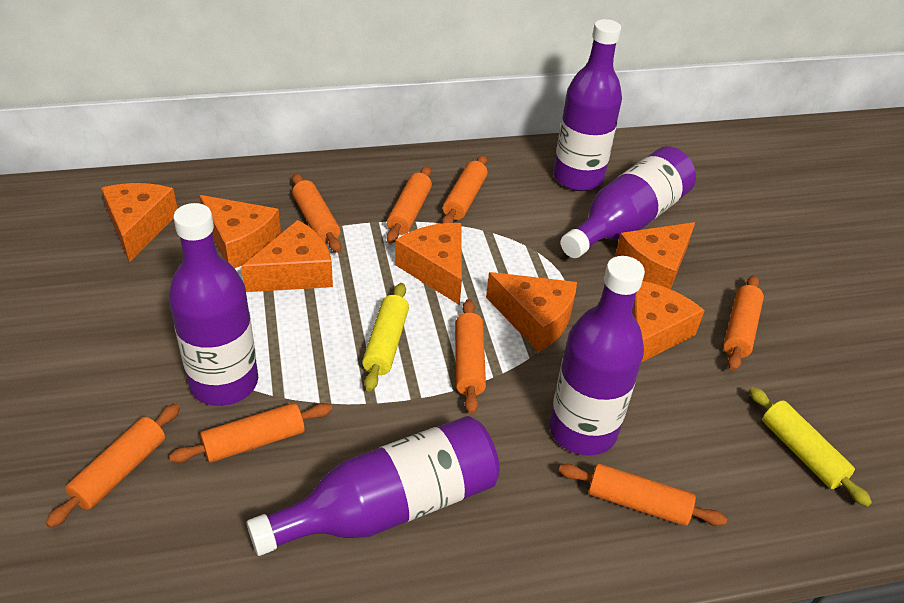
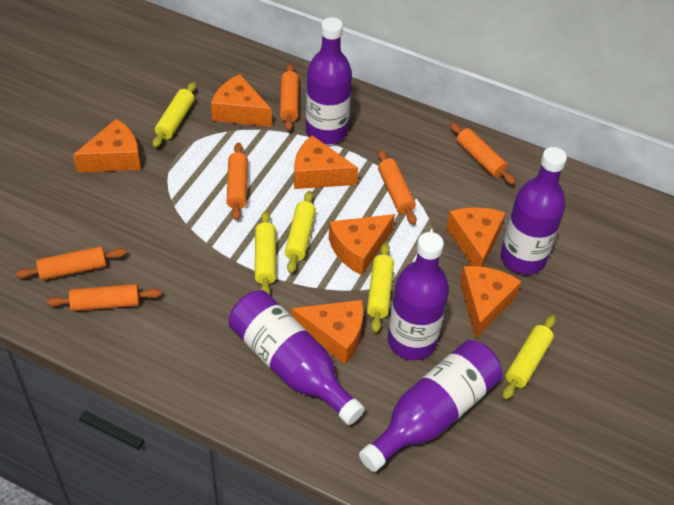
orange rolling pin: 8 -> 6
yellow rolling pin: 2 -> 5

